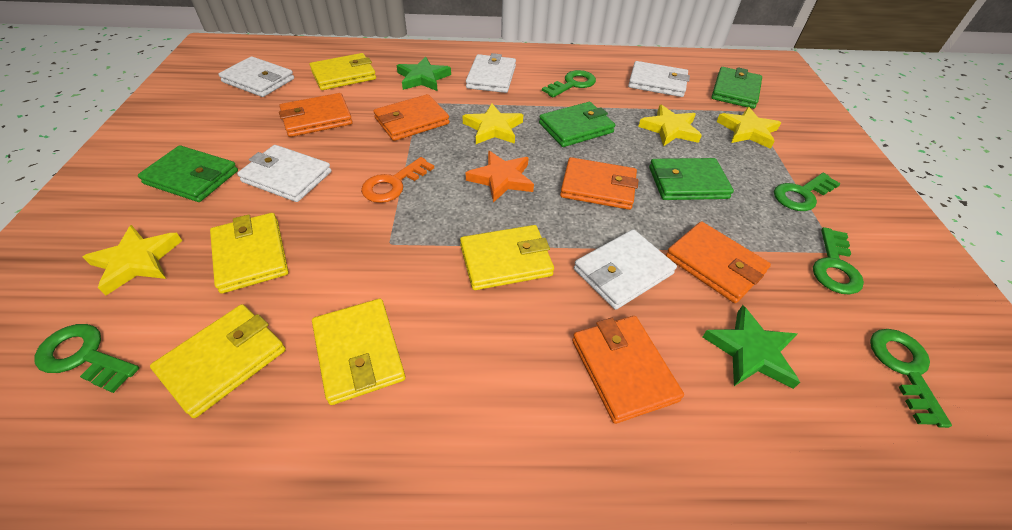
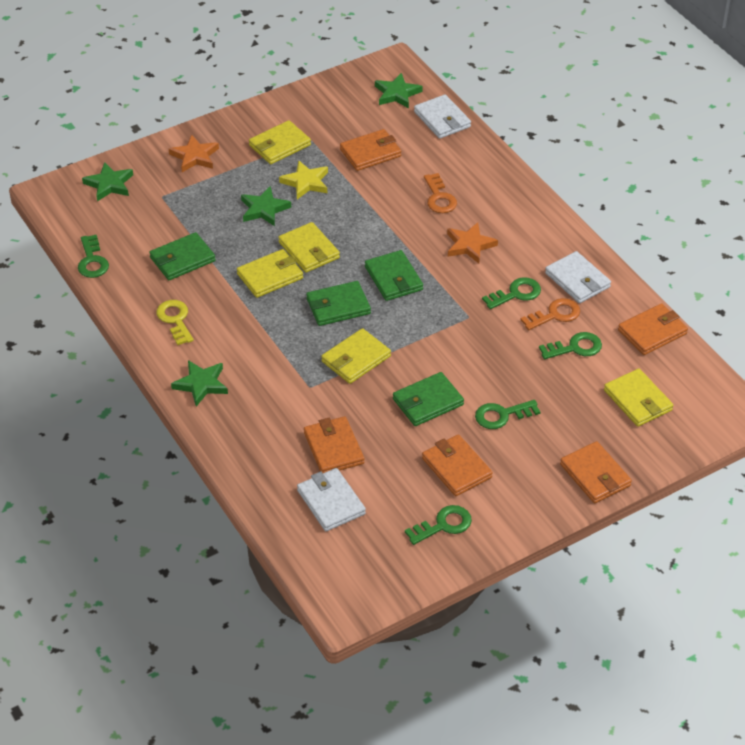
green star: 2 -> 4
orange key: 1 -> 2
orange star: 1 -> 2
white wallet: 5 -> 3
yellow key: 0 -> 1
yellow star: 4 -> 1

